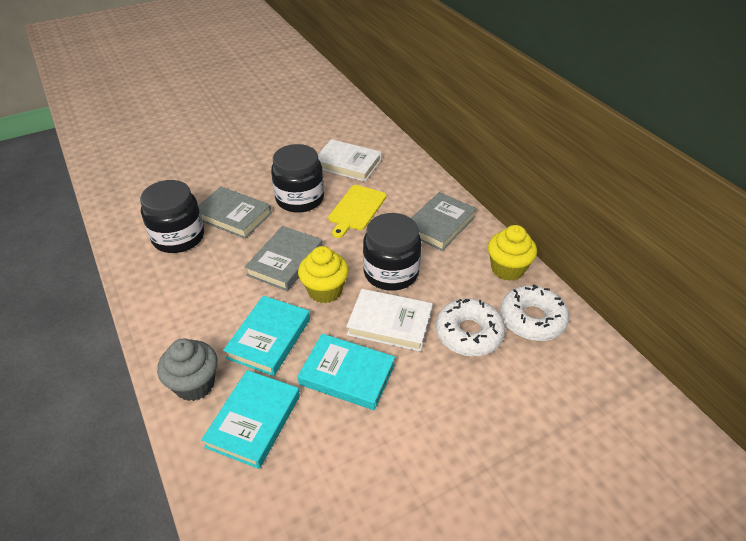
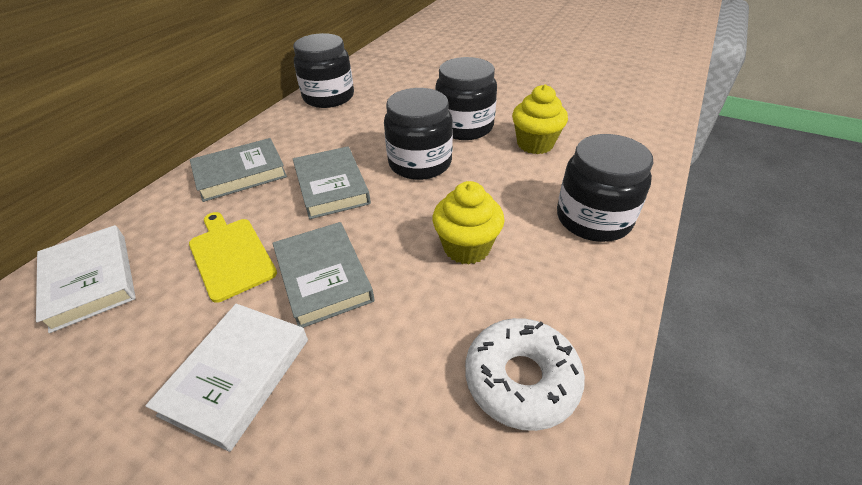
black jar: 3 -> 4
grey cupcake: 1 -> 0
turquoise book: 3 -> 0
white donut: 2 -> 1

